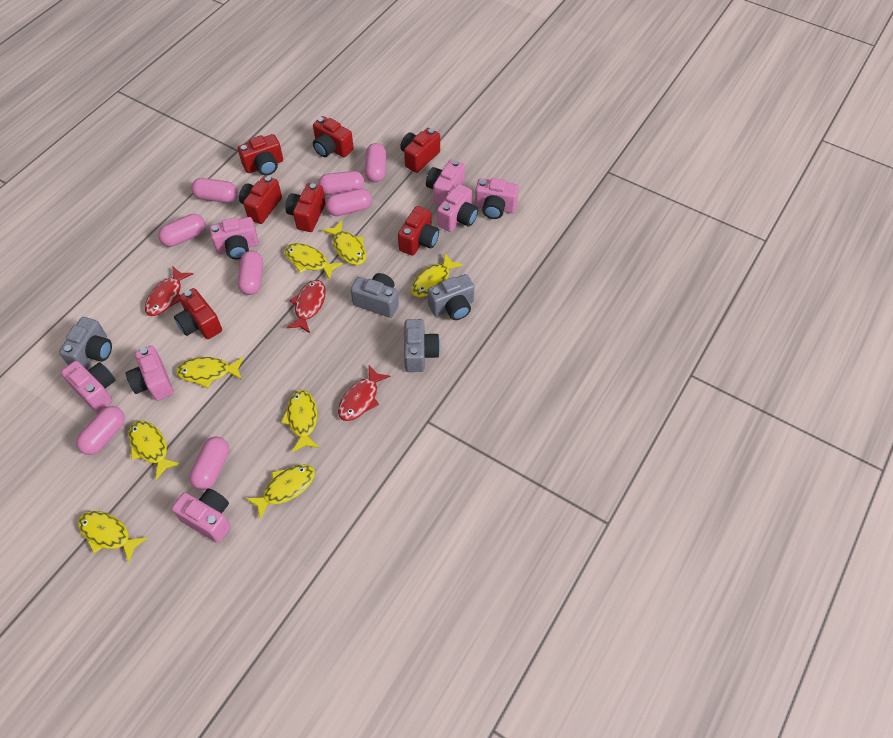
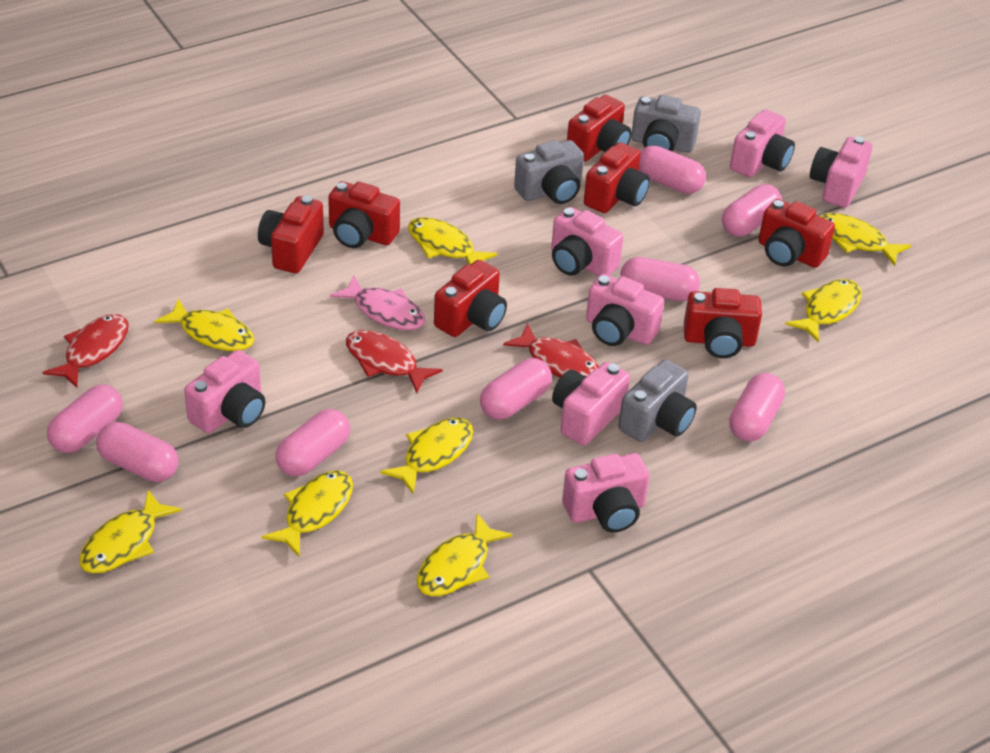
grey camera: 4 -> 3
pink fish: 0 -> 1

